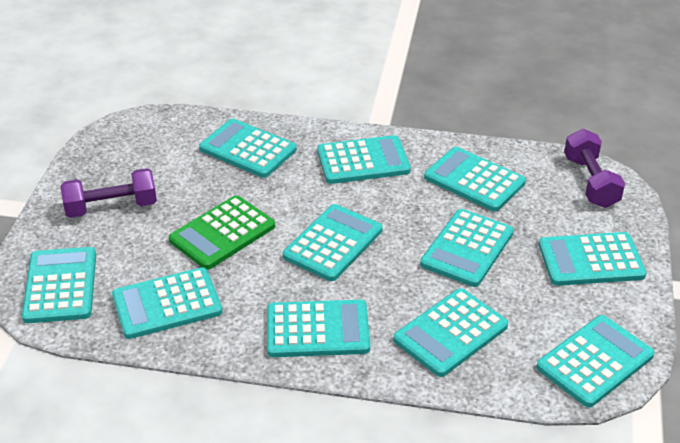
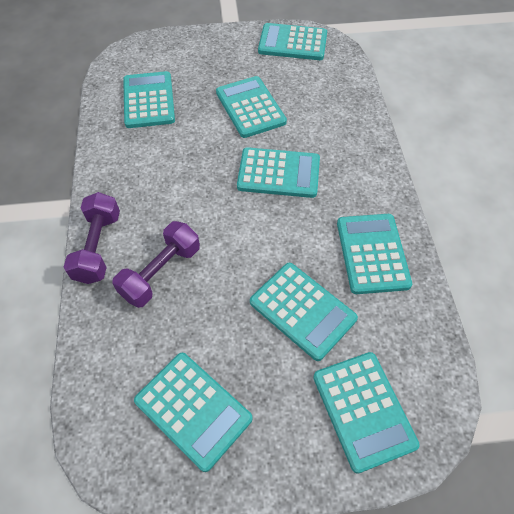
green calculator: 1 -> 0
turquoise calculator: 11 -> 8

